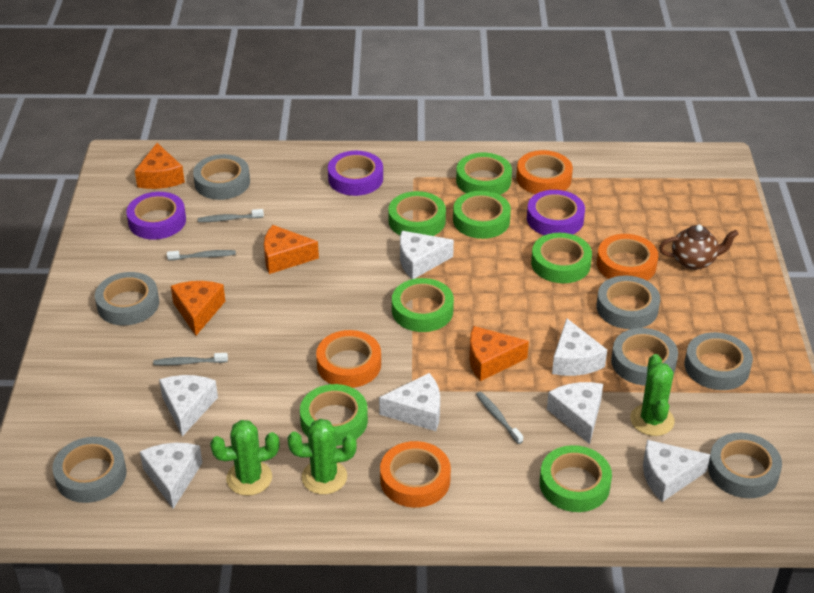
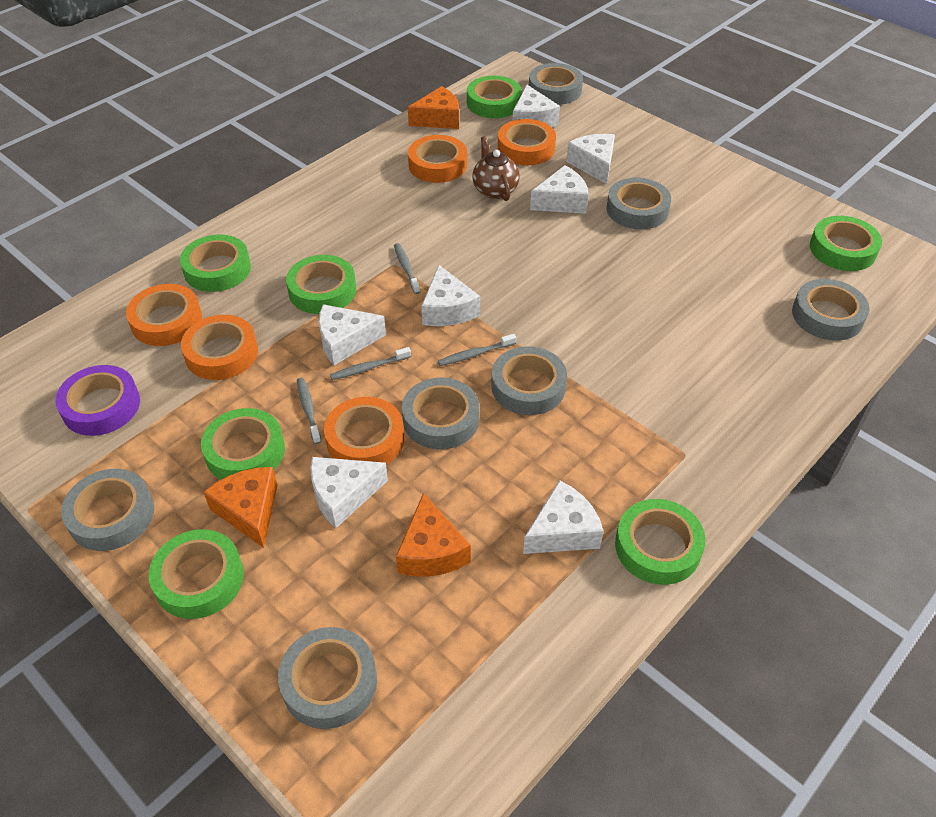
green cactus: 3 -> 0
orange cheese: 4 -> 3
orange tape: 4 -> 5
purple tape: 3 -> 1

